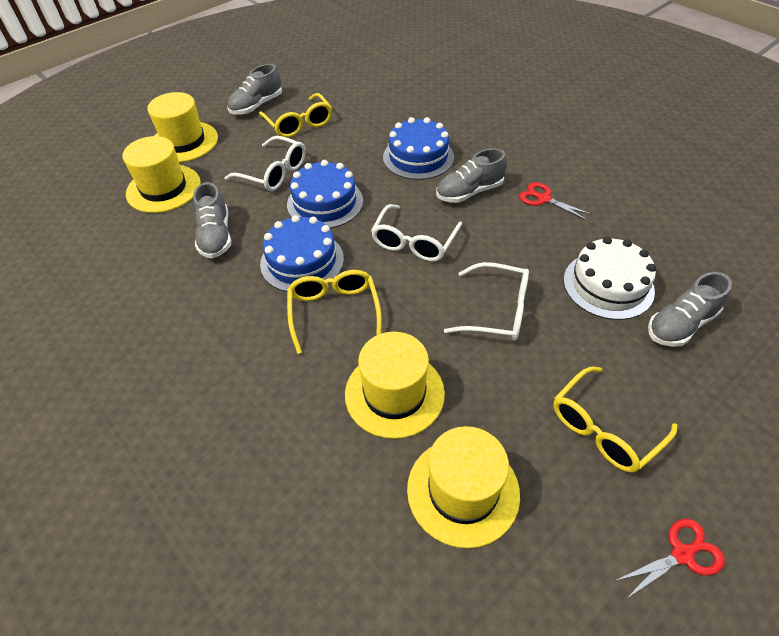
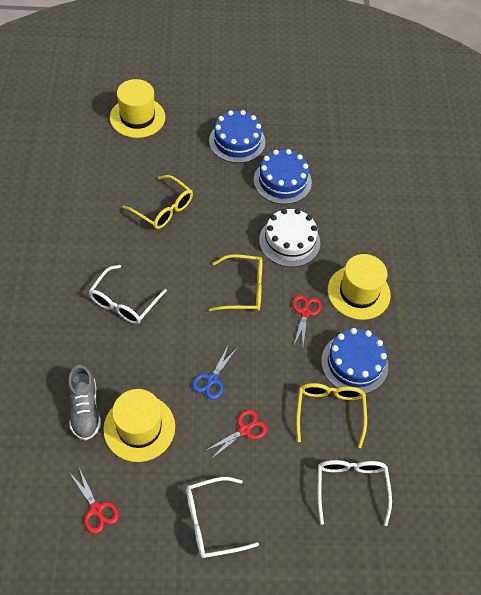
blue scissors: 0 -> 1
grey shoe: 4 -> 1
red scissors: 2 -> 3
yellow hat: 4 -> 3

